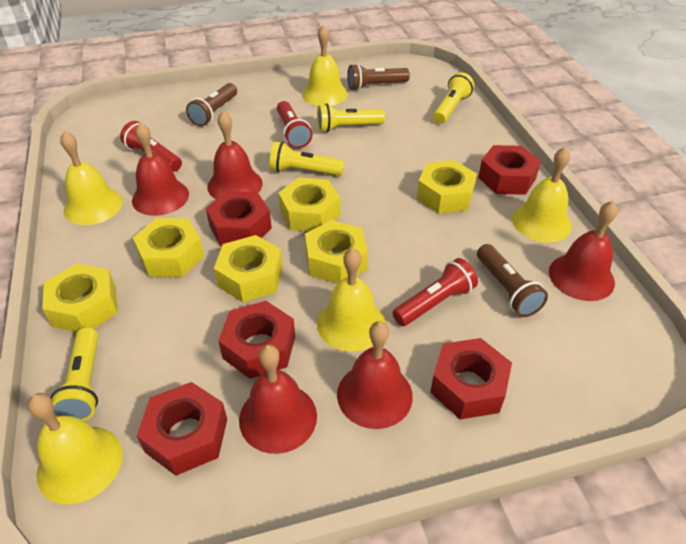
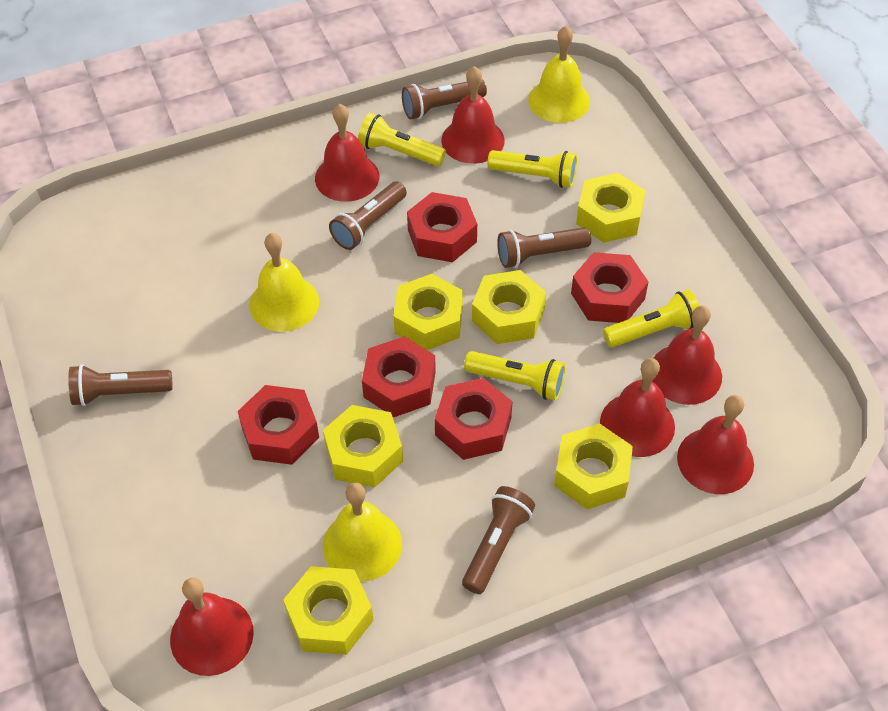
brown flashlight: 3 -> 5
red bell: 5 -> 6
red flashlight: 3 -> 0
yellow bell: 5 -> 3

